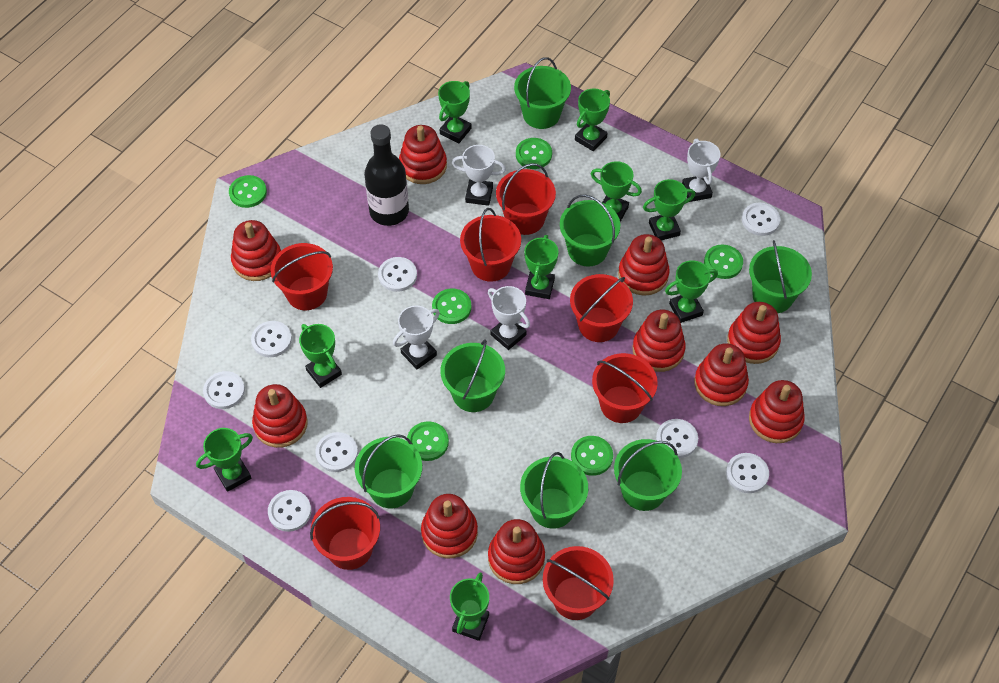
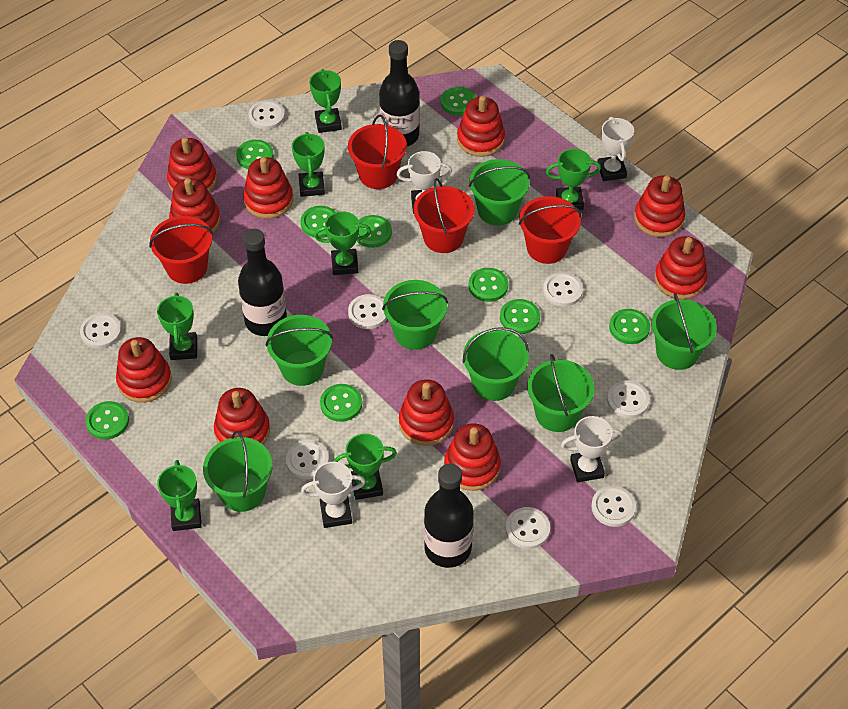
black bottle: 1 -> 3
green button: 6 -> 9
green trophy: 9 -> 7
red bucket: 7 -> 4

